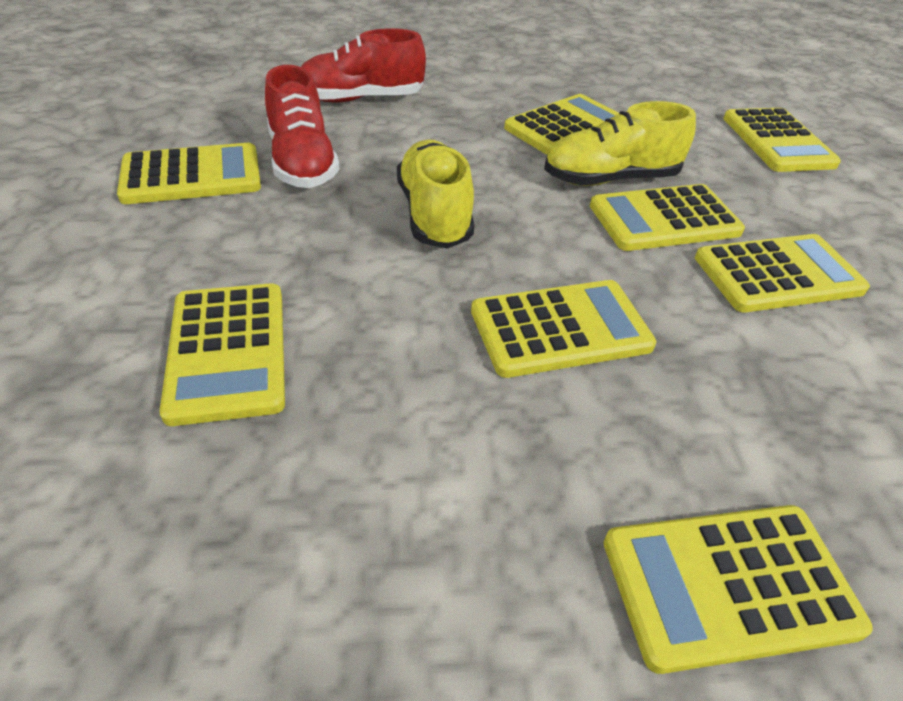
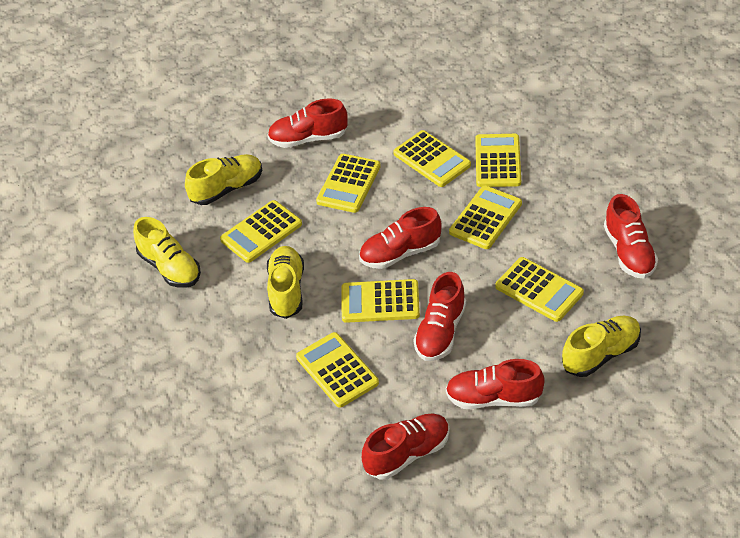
red shoe: 2 -> 6
yellow shoe: 2 -> 4

